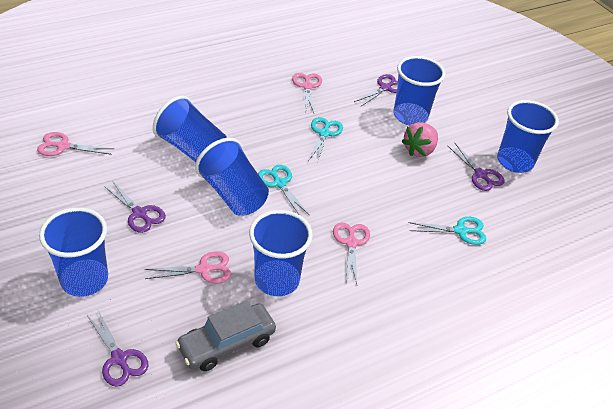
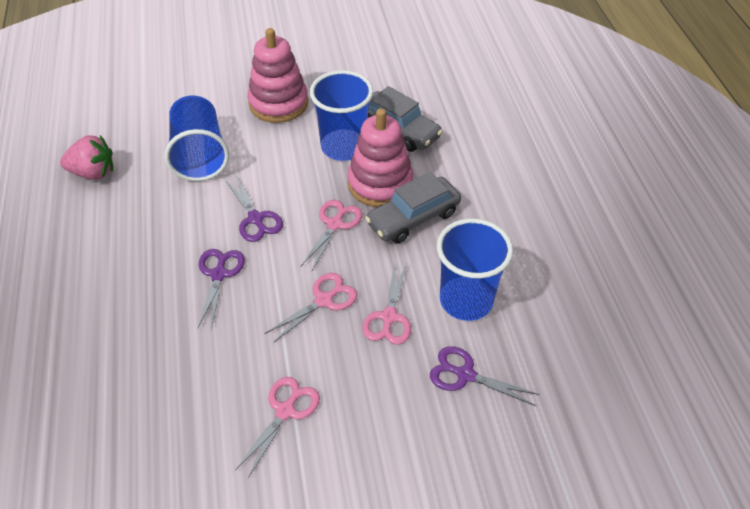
blue cup: 6 -> 3
grey car: 1 -> 2
pink stacking toy: 0 -> 2
purple scissors: 4 -> 3
turquoise scissors: 3 -> 0

